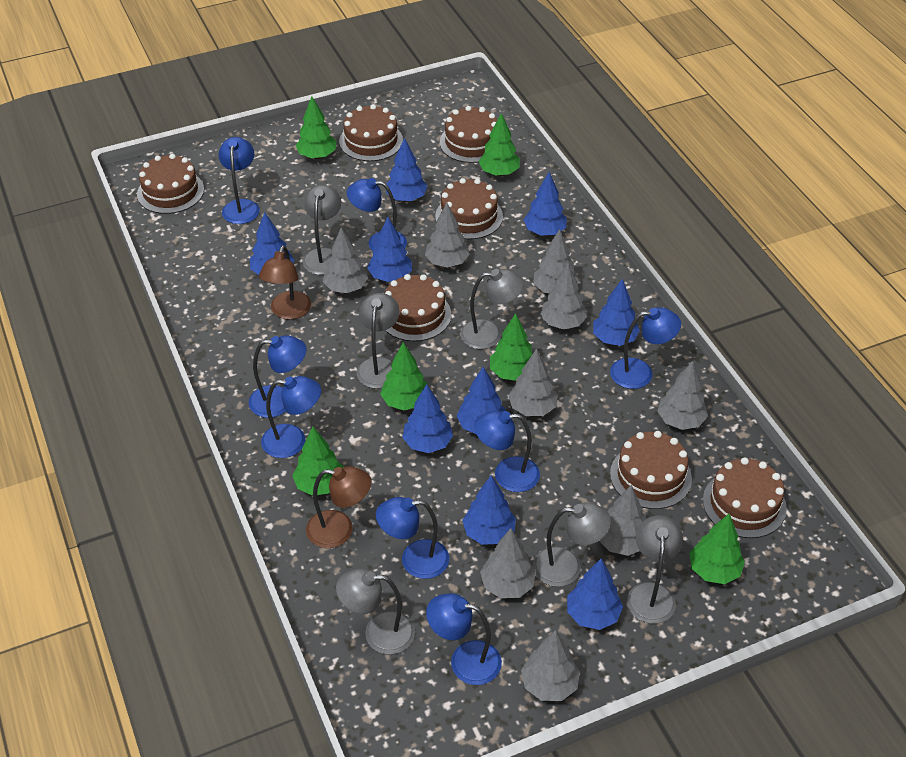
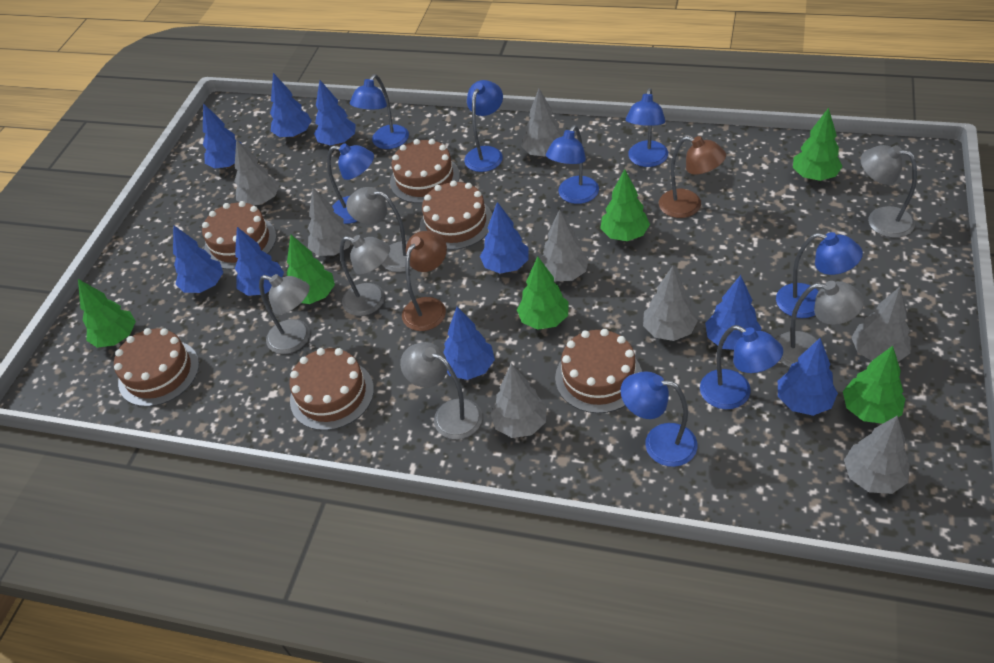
brown cake: 7 -> 6
grey tree: 9 -> 8

